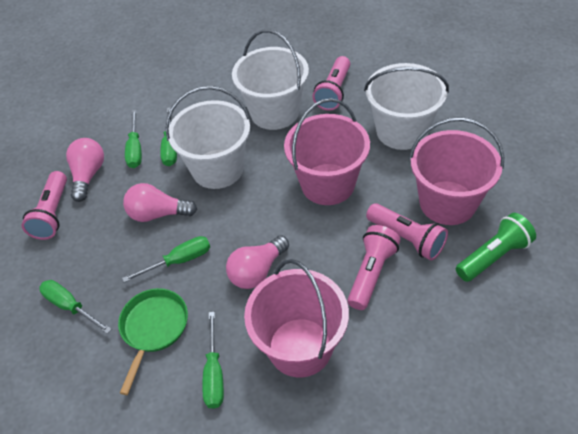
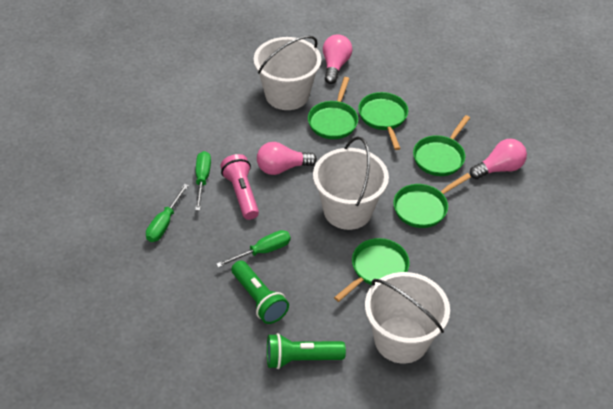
green flashlight: 1 -> 2
green pan: 1 -> 5
green screwdriver: 5 -> 3
pink bucket: 3 -> 0
pink flashlight: 4 -> 1

